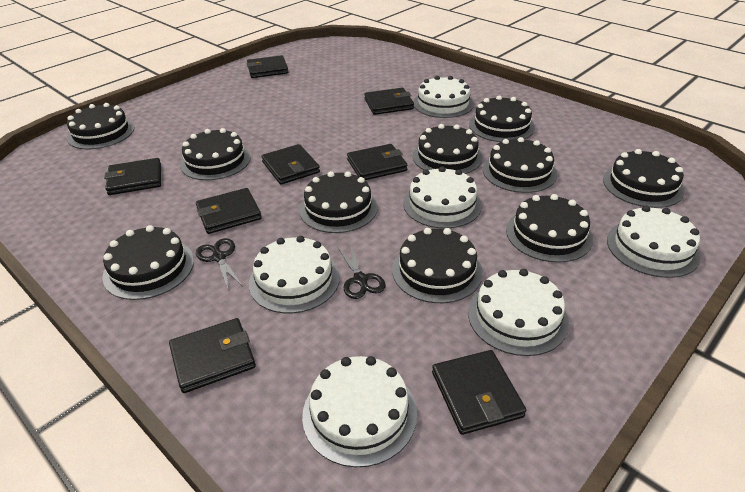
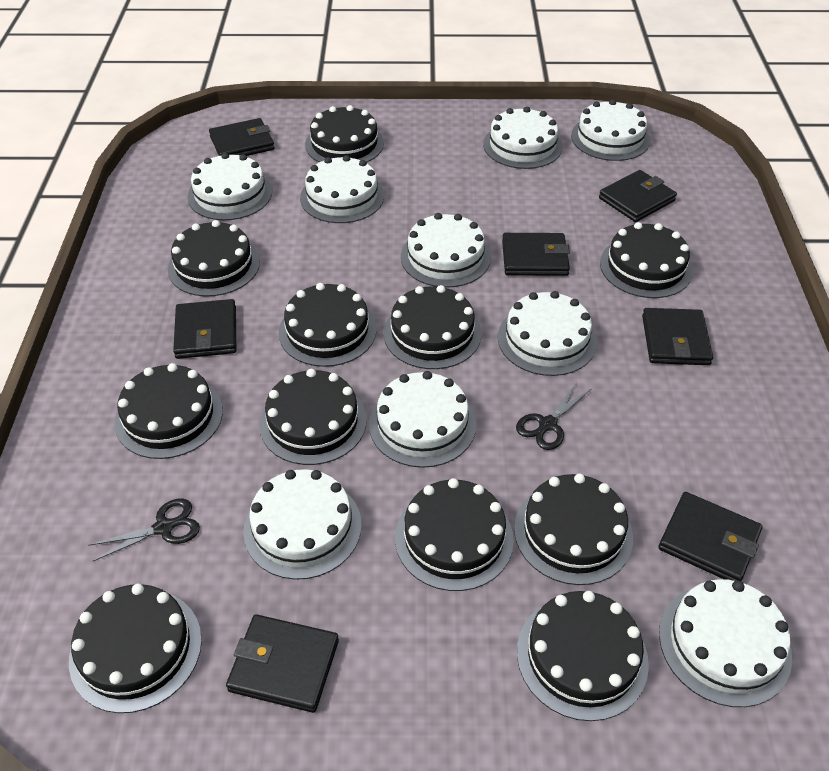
black cake: 10 -> 11
black wallet: 8 -> 7
white cake: 6 -> 9

